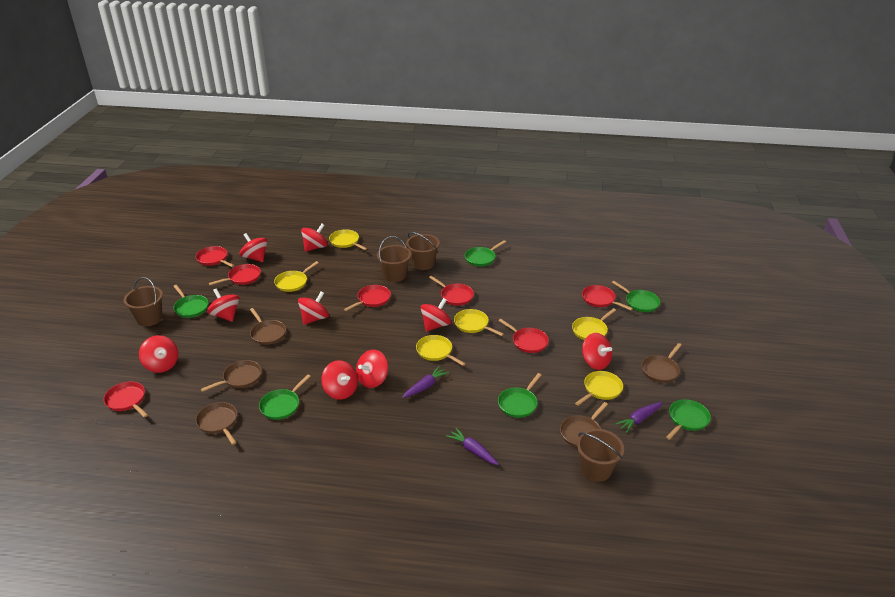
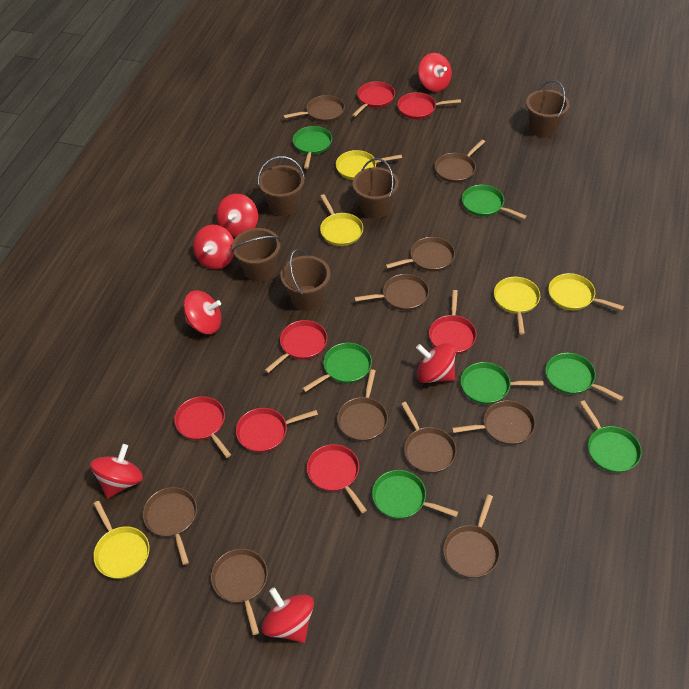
brown bucket: 4 -> 5
brown pan: 5 -> 10
green pan: 6 -> 7
purple carrot: 3 -> 0
red spinning top: 9 -> 7
yellow pan: 6 -> 5

